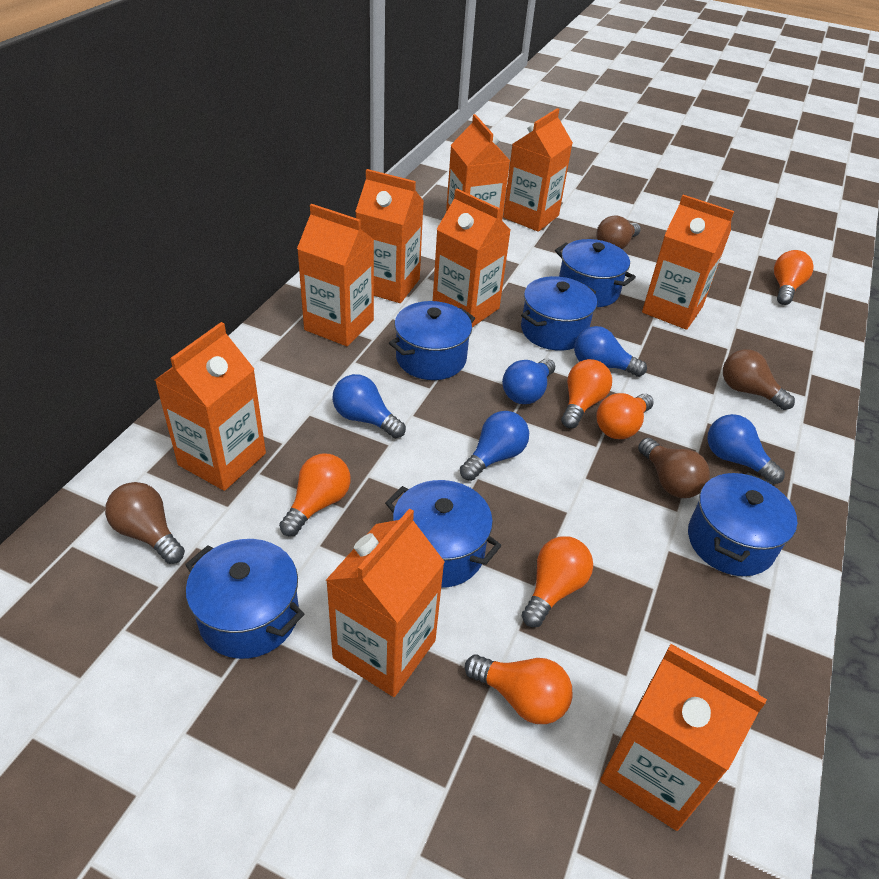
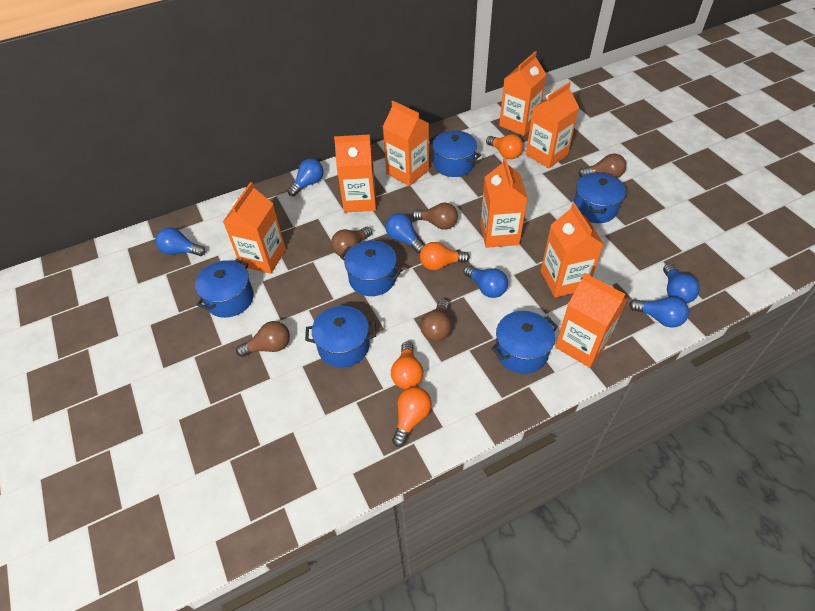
blue light bulb: 5 -> 6
brown light bulb: 4 -> 5
orange carton: 9 -> 8
orange light bulb: 6 -> 4

